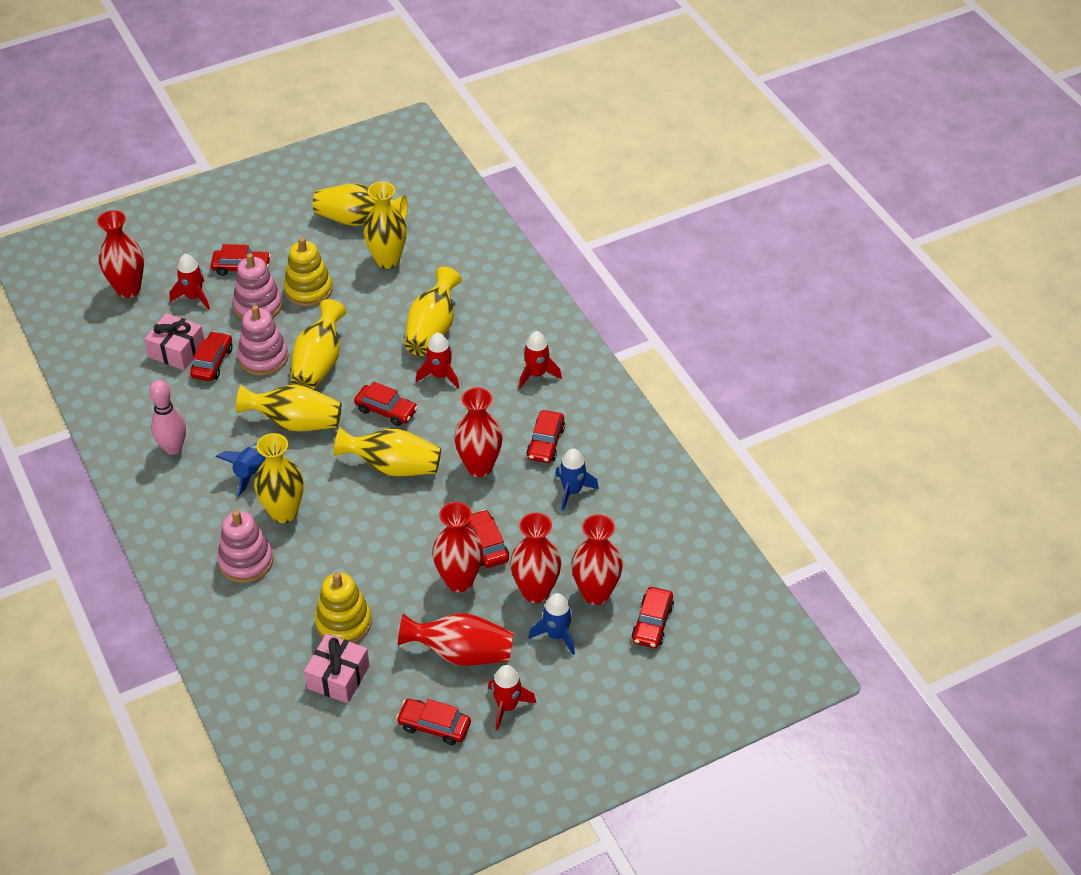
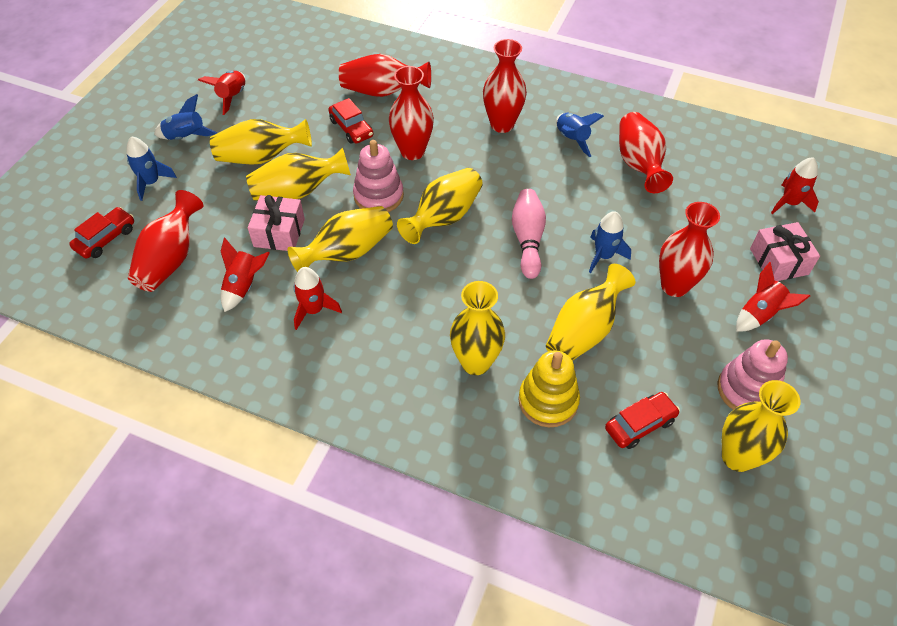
blue rocket: 3 -> 4
pink stacking toy: 3 -> 2
red car: 7 -> 3
red rocket: 4 -> 5
yellow stacking toy: 2 -> 1

